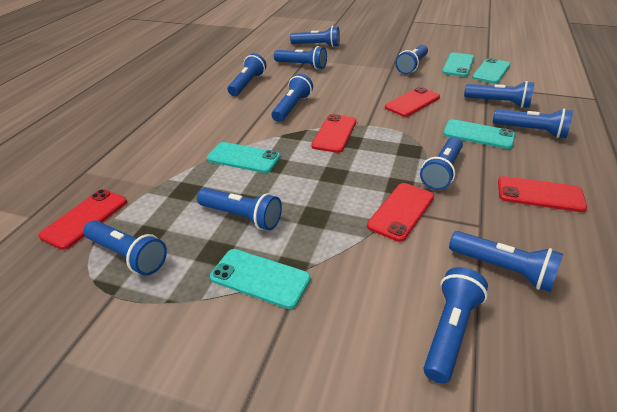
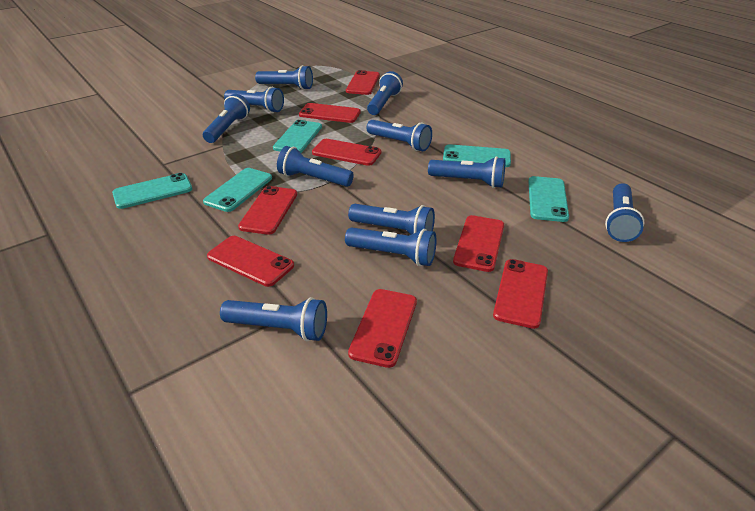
blue flashlight: 12 -> 11
red phone: 5 -> 8

